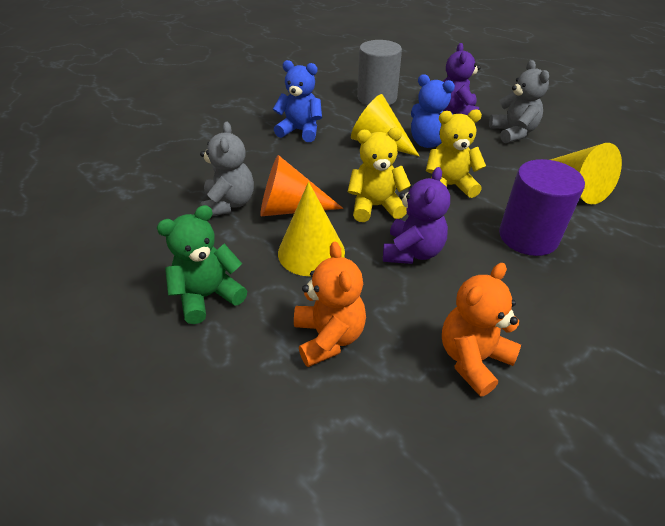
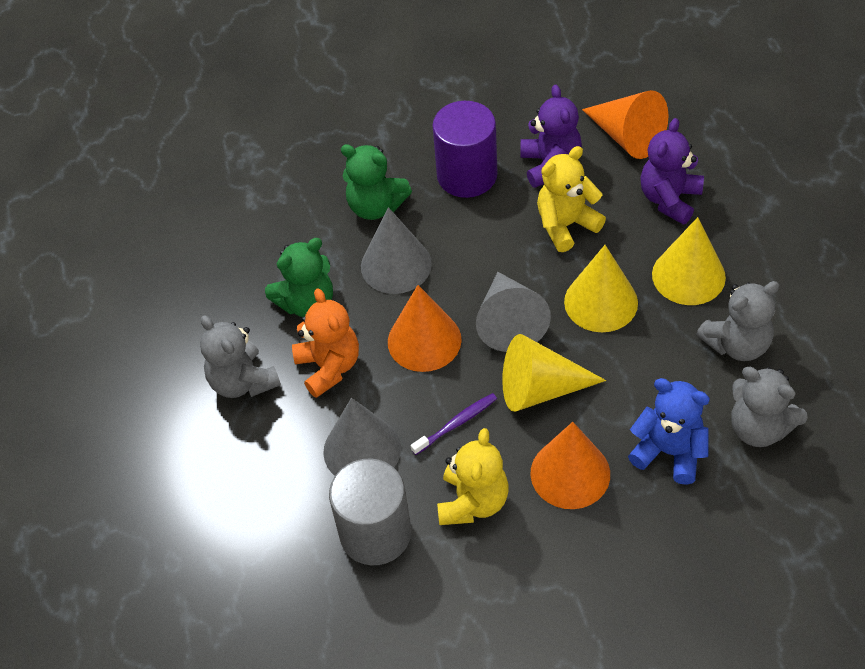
blue teddy bear: 2 -> 1
green teddy bear: 1 -> 2
grey cone: 0 -> 3
grey teddy bear: 2 -> 3
orange cone: 1 -> 3
orange teddy bear: 2 -> 1
purple toothbrush: 0 -> 1

